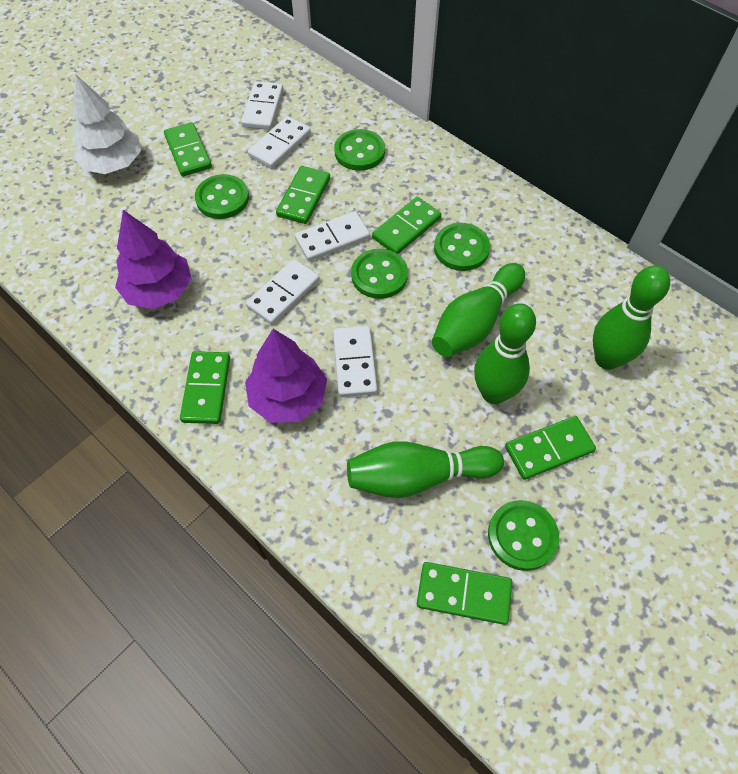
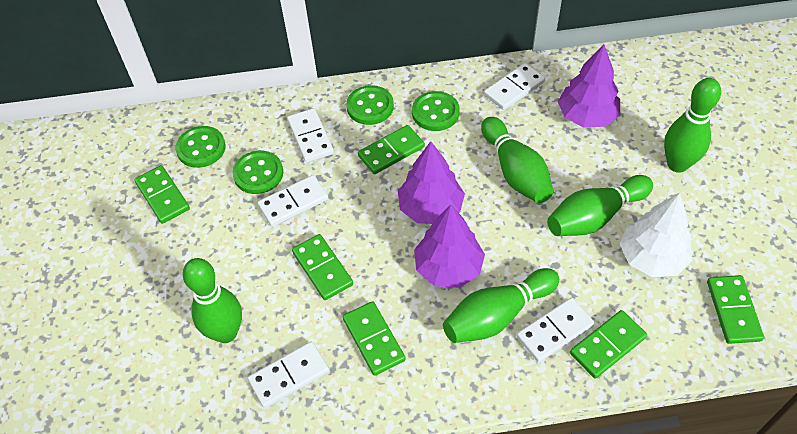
green bowling pin: 4 -> 5
green button: 5 -> 4
purple tree: 2 -> 3

